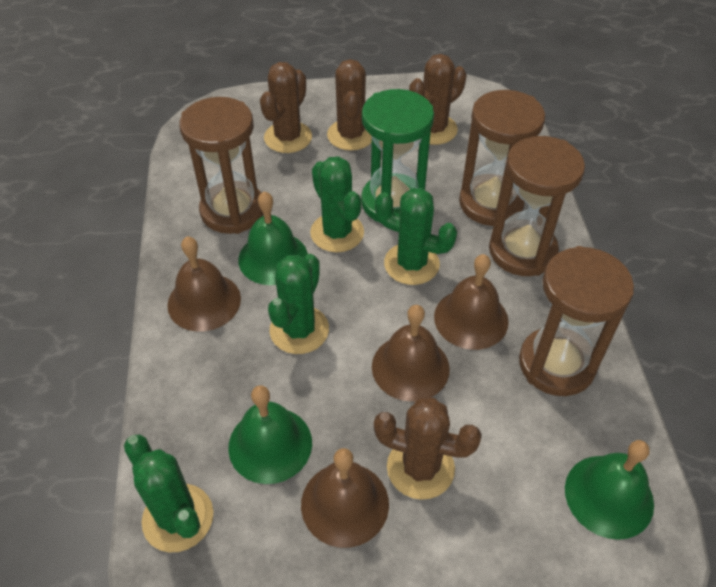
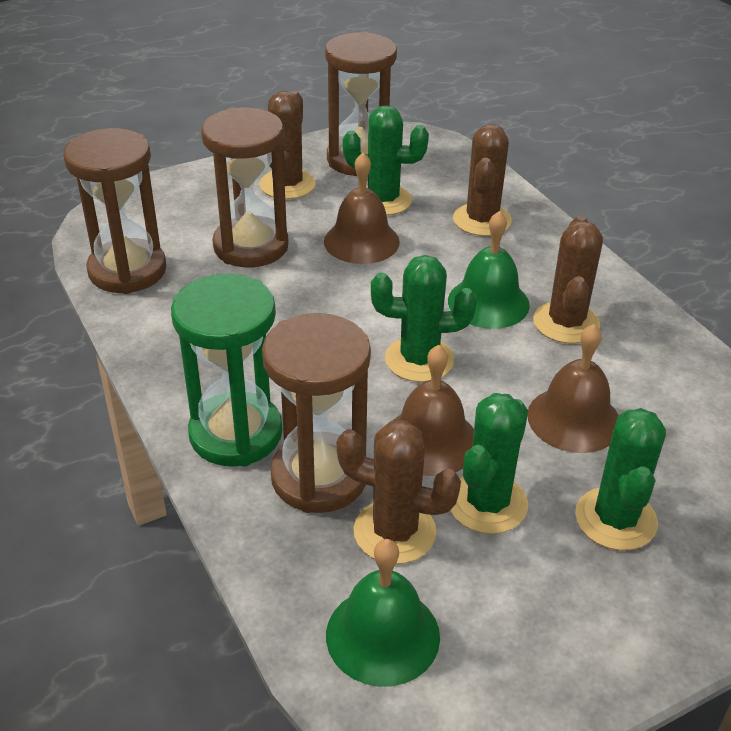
brown bell: 4 -> 3
green bell: 3 -> 2

